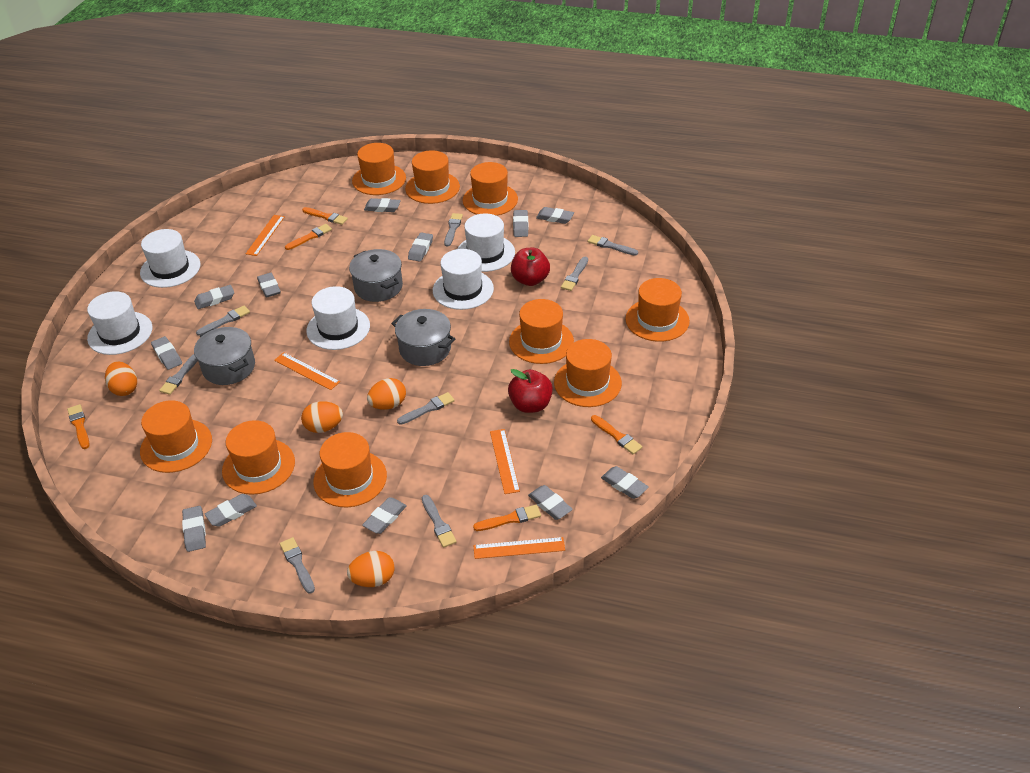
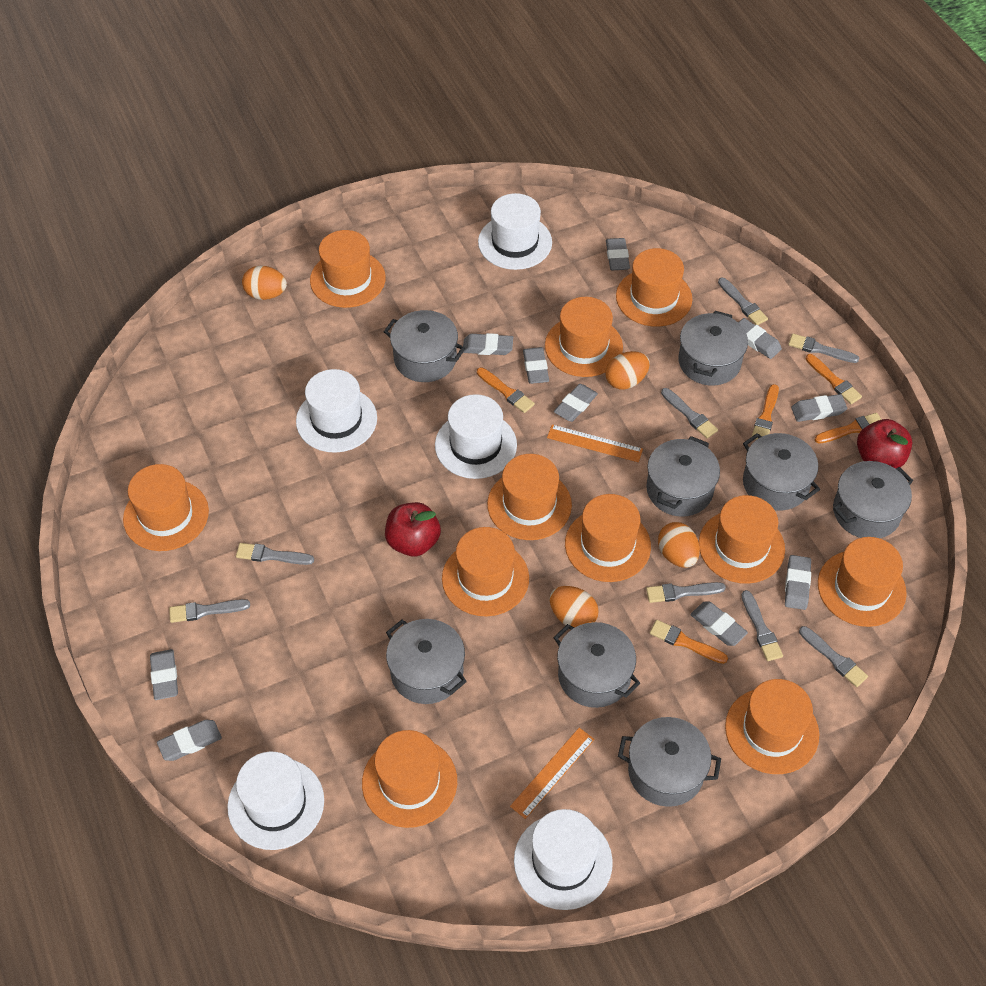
grey eraser: 12 -> 10
grey pot: 3 -> 8
orange hat: 9 -> 11
orange ruler: 4 -> 2

